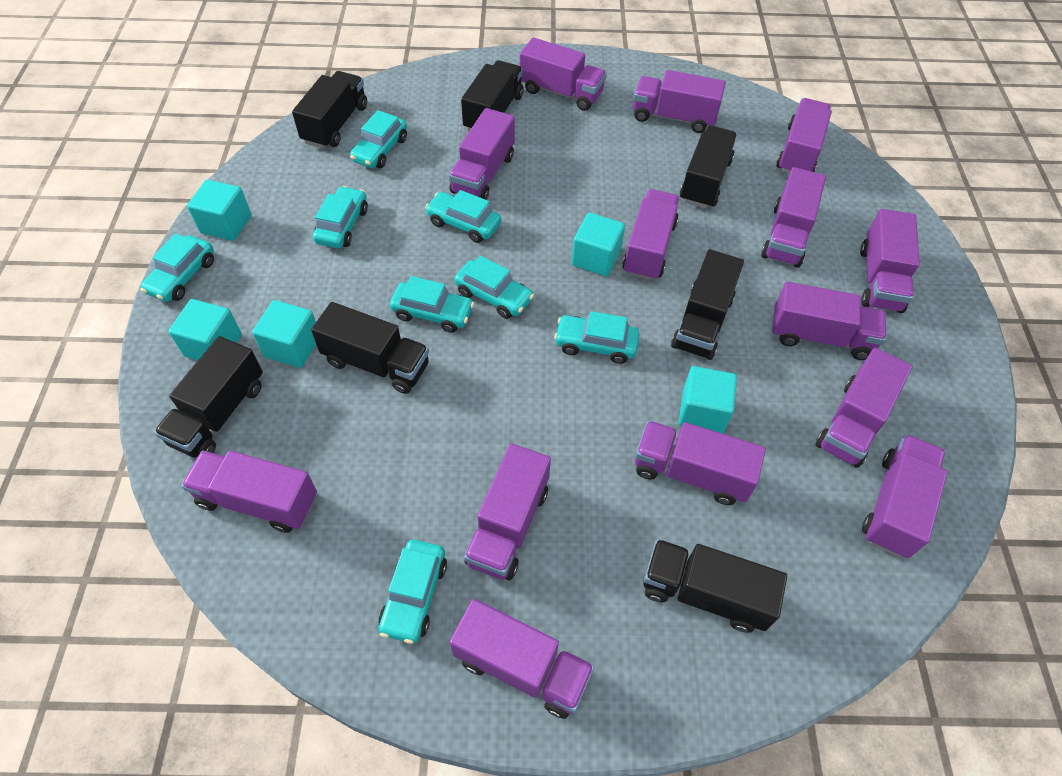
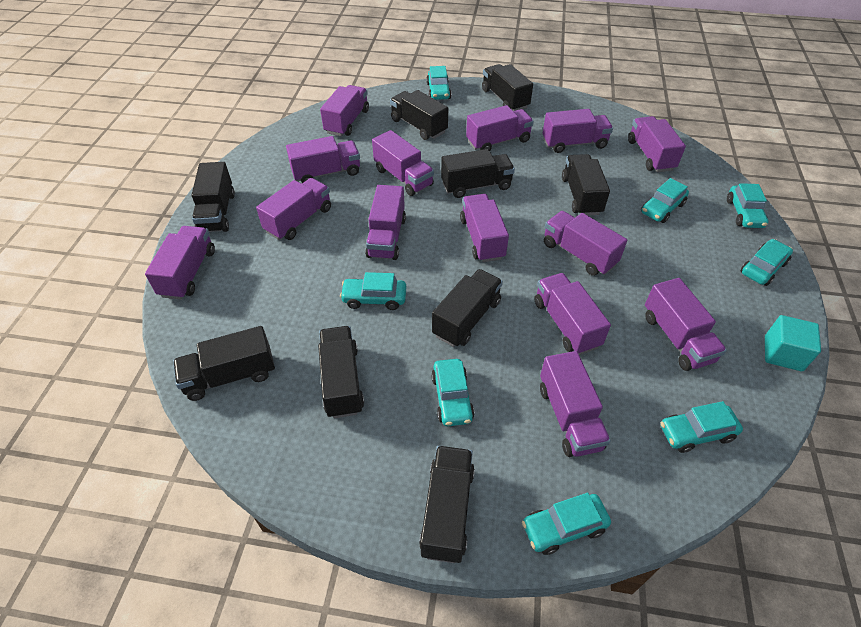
black truck: 7 -> 9
turquoise cube: 5 -> 1

